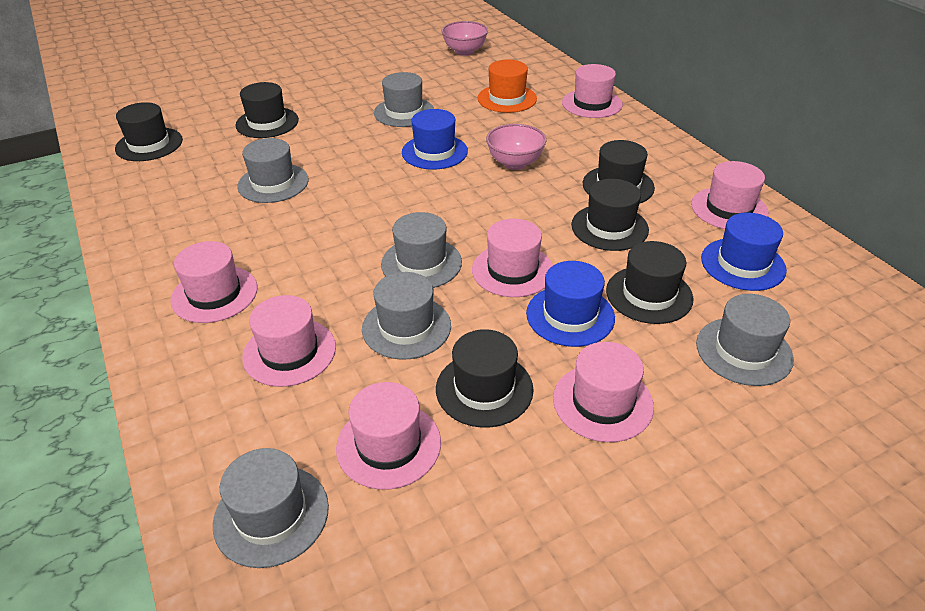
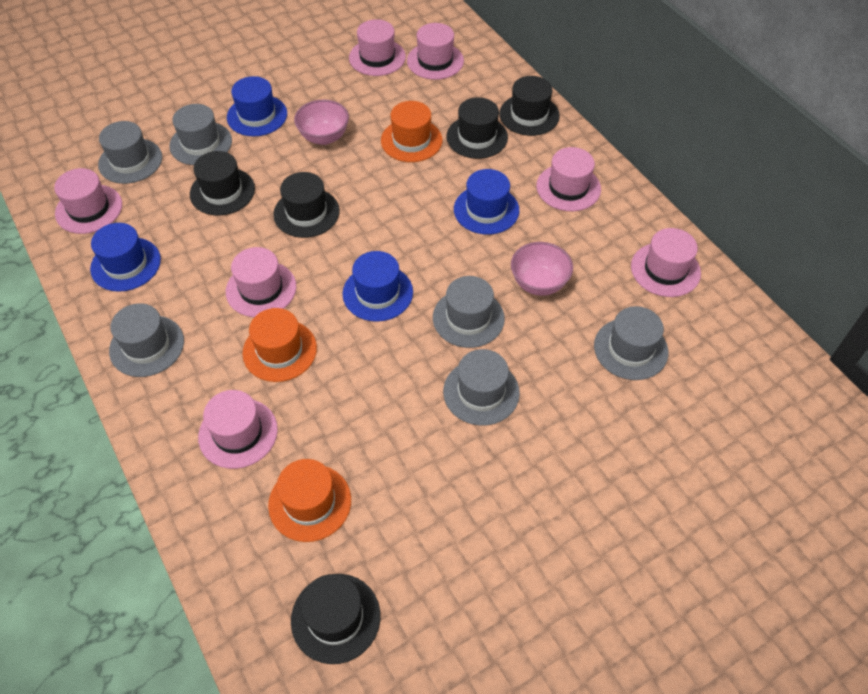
black hat: 6 -> 5
blue hat: 3 -> 4
orange hat: 1 -> 3

